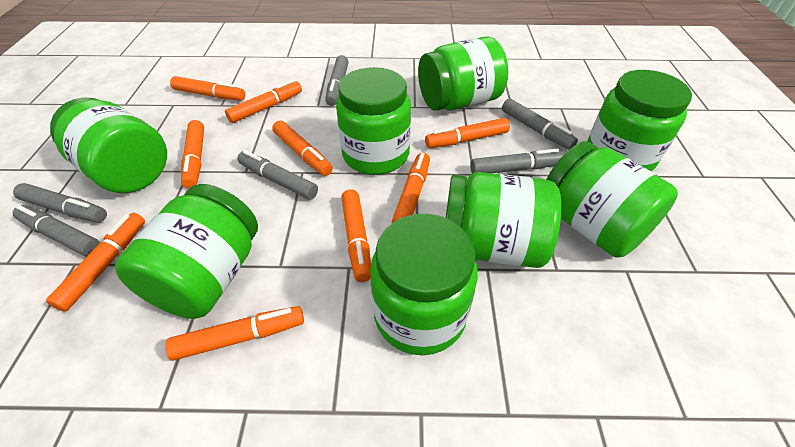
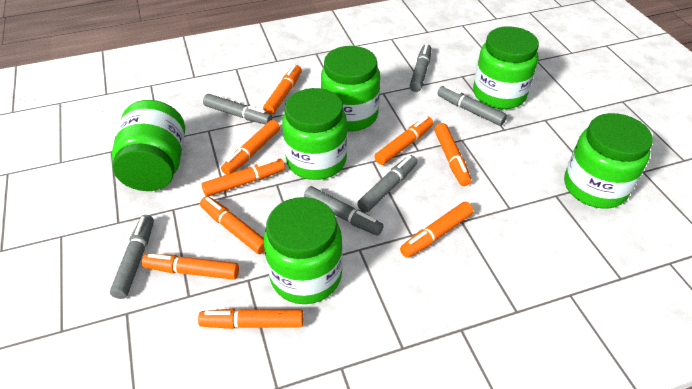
green jar: 8 -> 6

